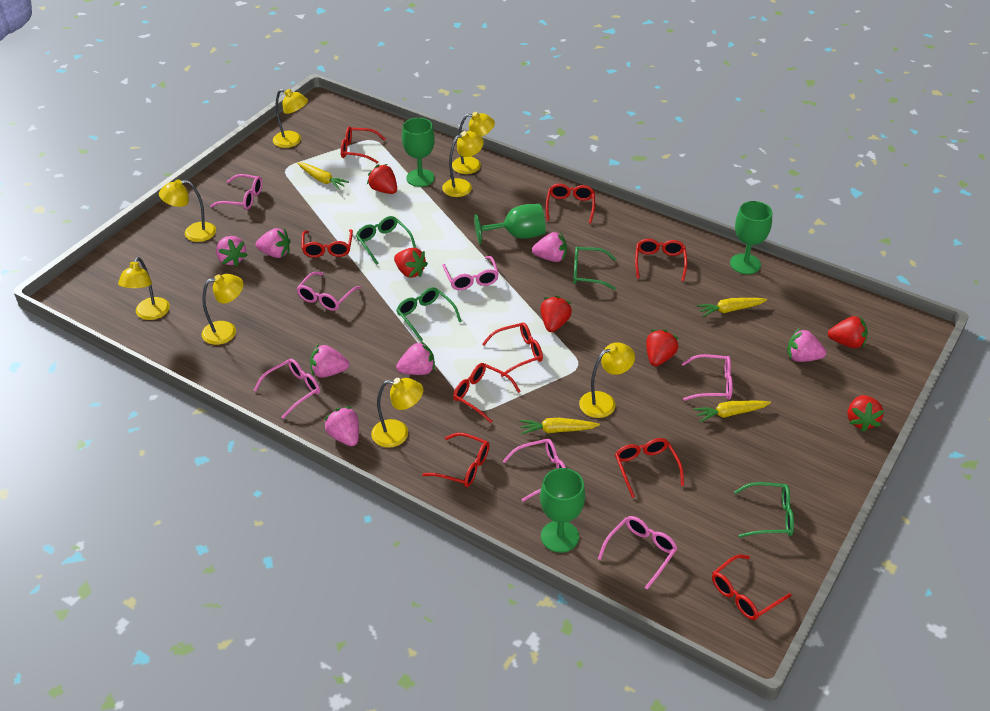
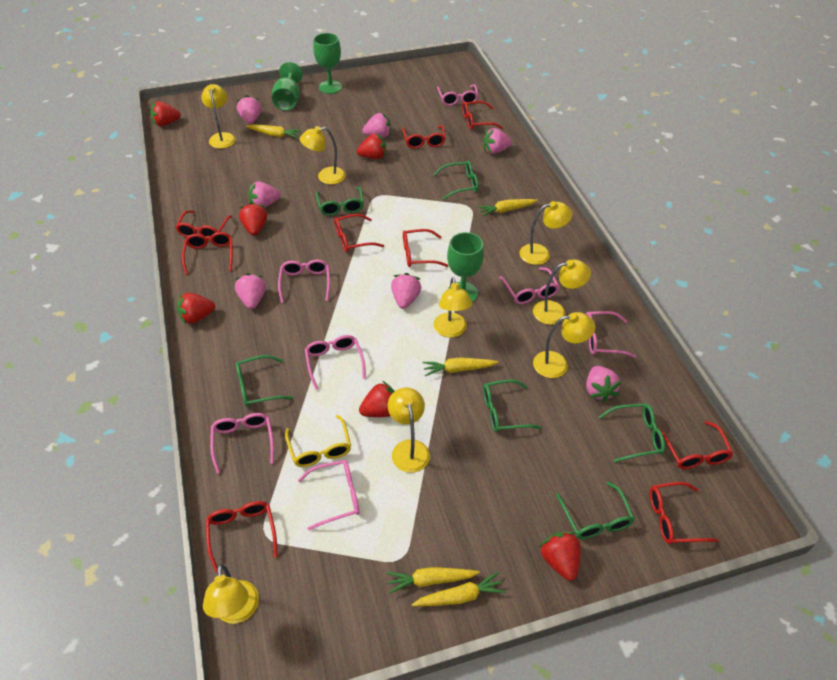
green glasses: 4 -> 6
green goblet: 4 -> 3
yellow carrot: 4 -> 5
yellow glasses: 0 -> 1

